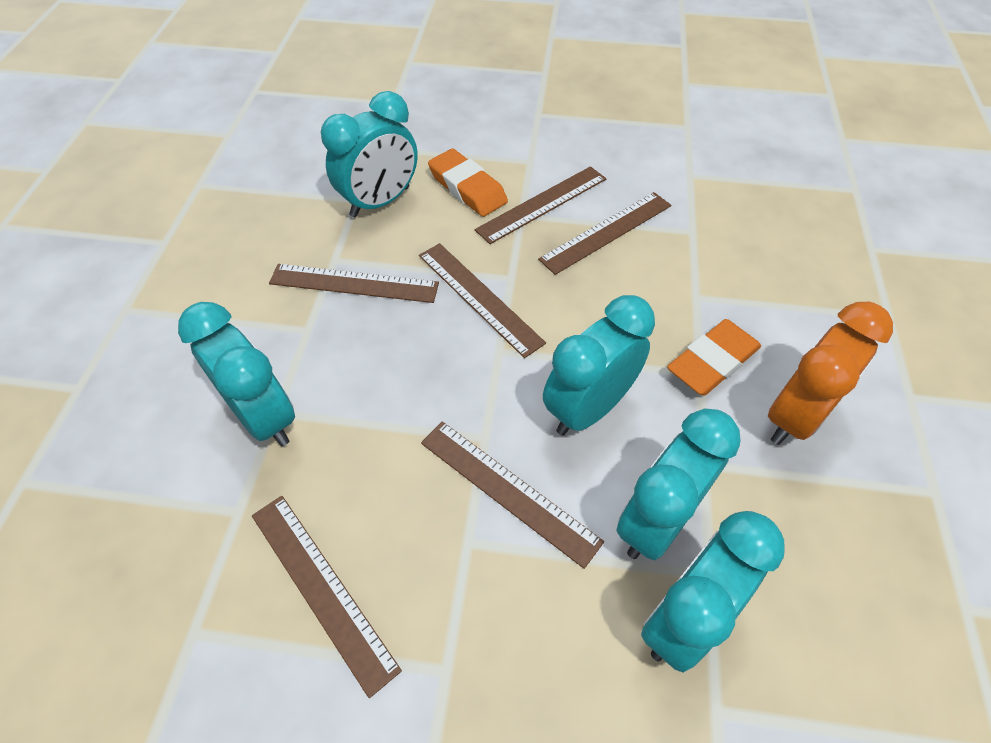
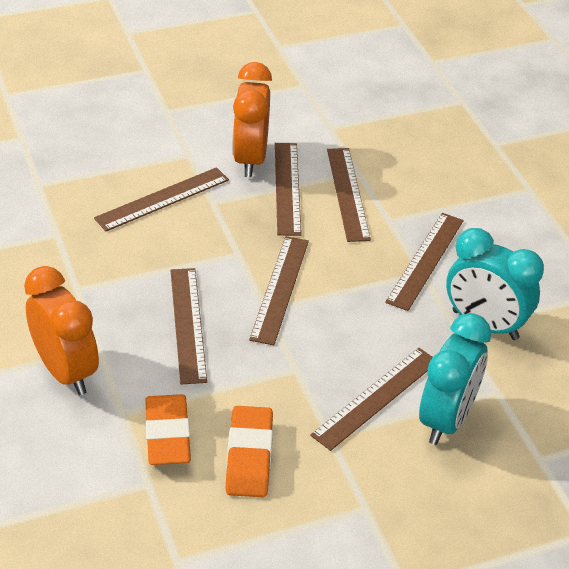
brown ruler: 6 -> 7
orange clock: 1 -> 2
turquoise clock: 5 -> 2

